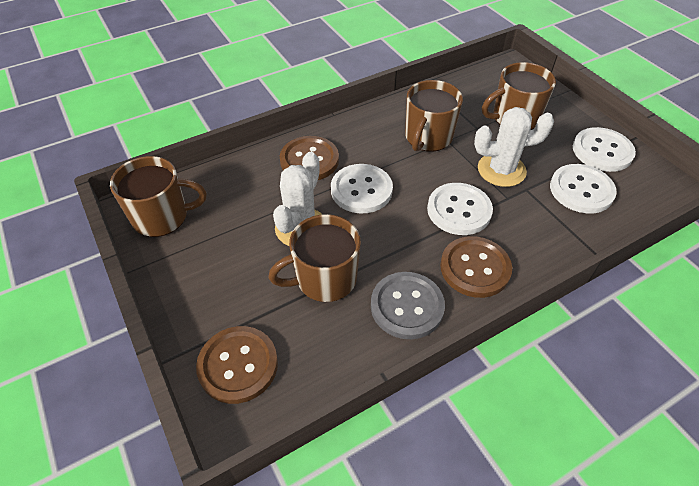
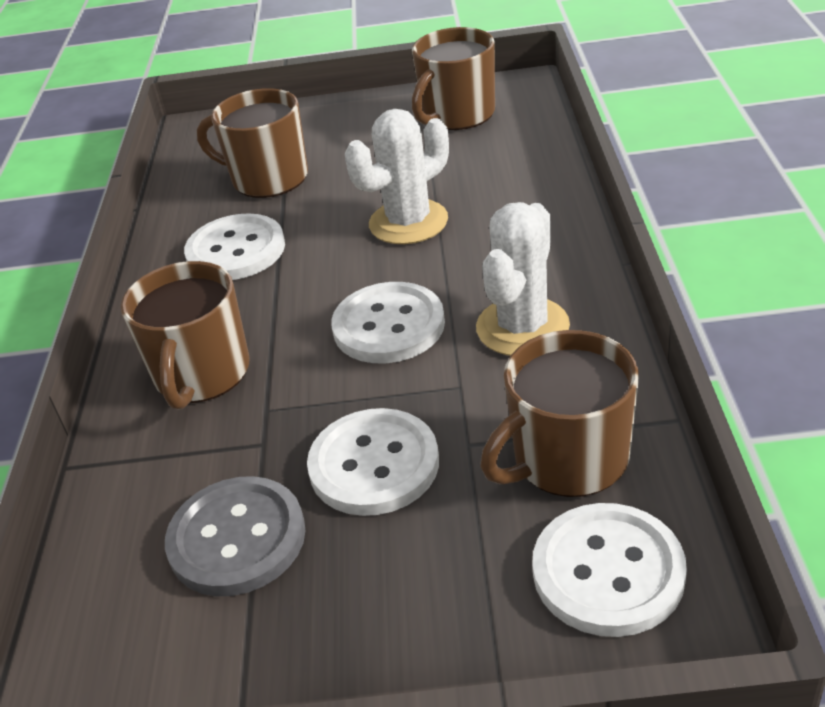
brown button: 3 -> 0

